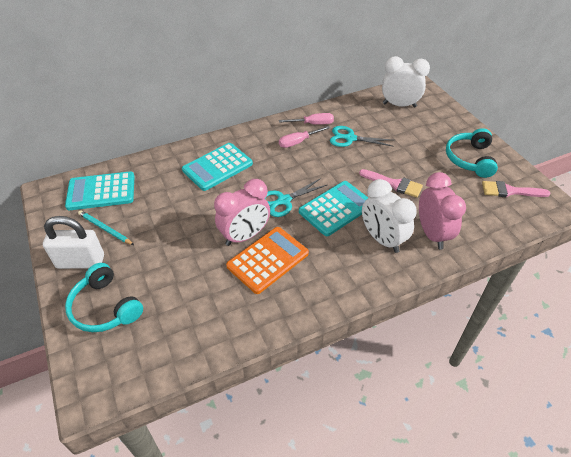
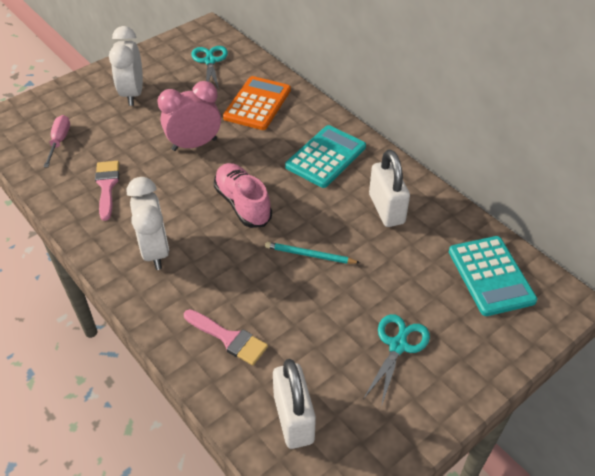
pink clock: 2 -> 1
pink screwdriver: 2 -> 1
pink shoe: 0 -> 1
turquoise calculator: 3 -> 2
turquoise headphones: 2 -> 0
white padlock: 1 -> 2

